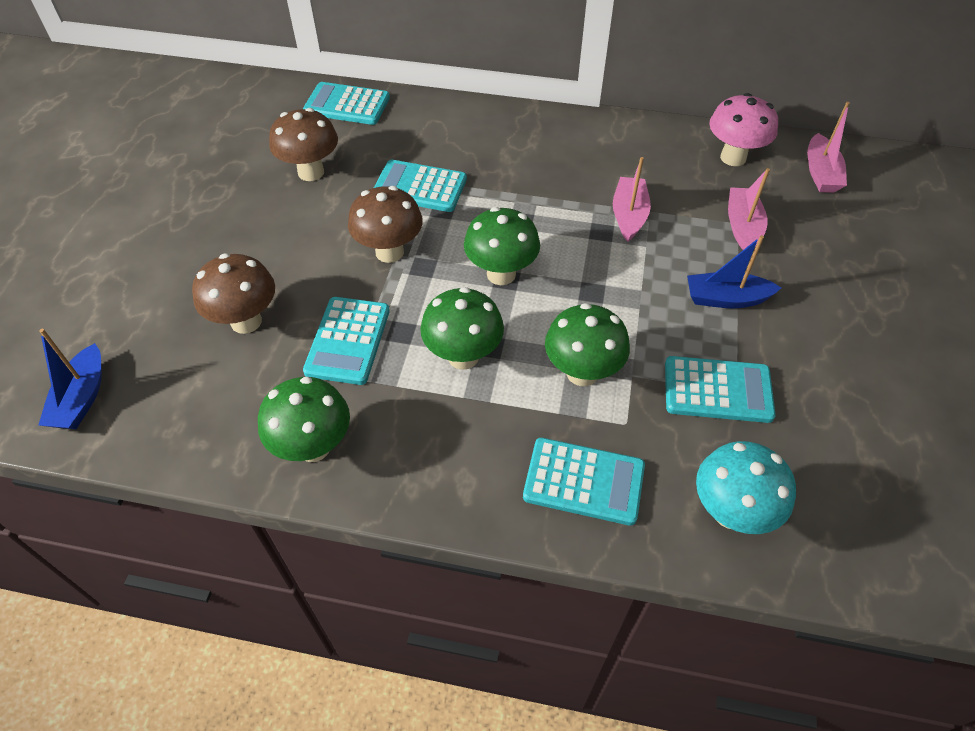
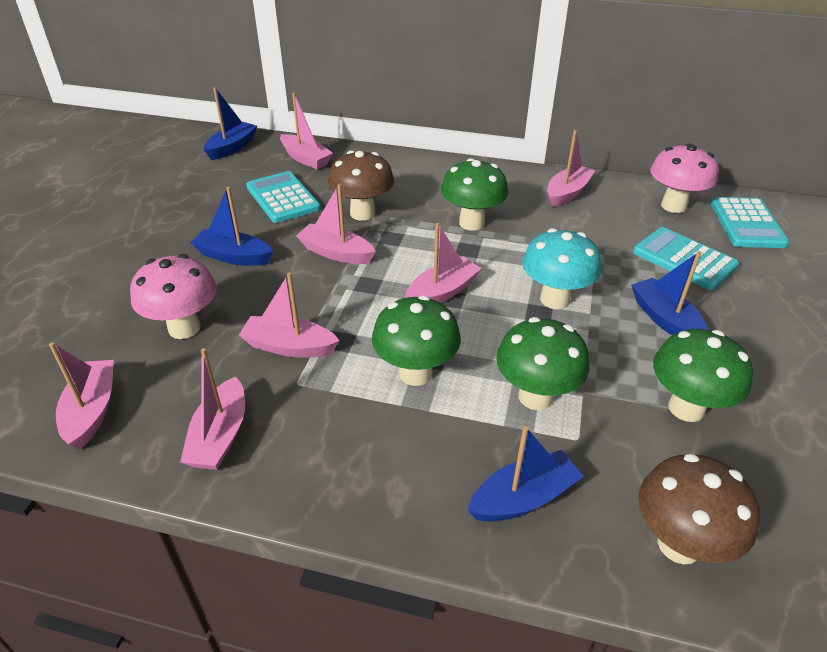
blue boat: 2 -> 4
brown mushroom: 3 -> 2
pink boat: 3 -> 7
pink mushroom: 1 -> 2
turquoise calculator: 5 -> 3

